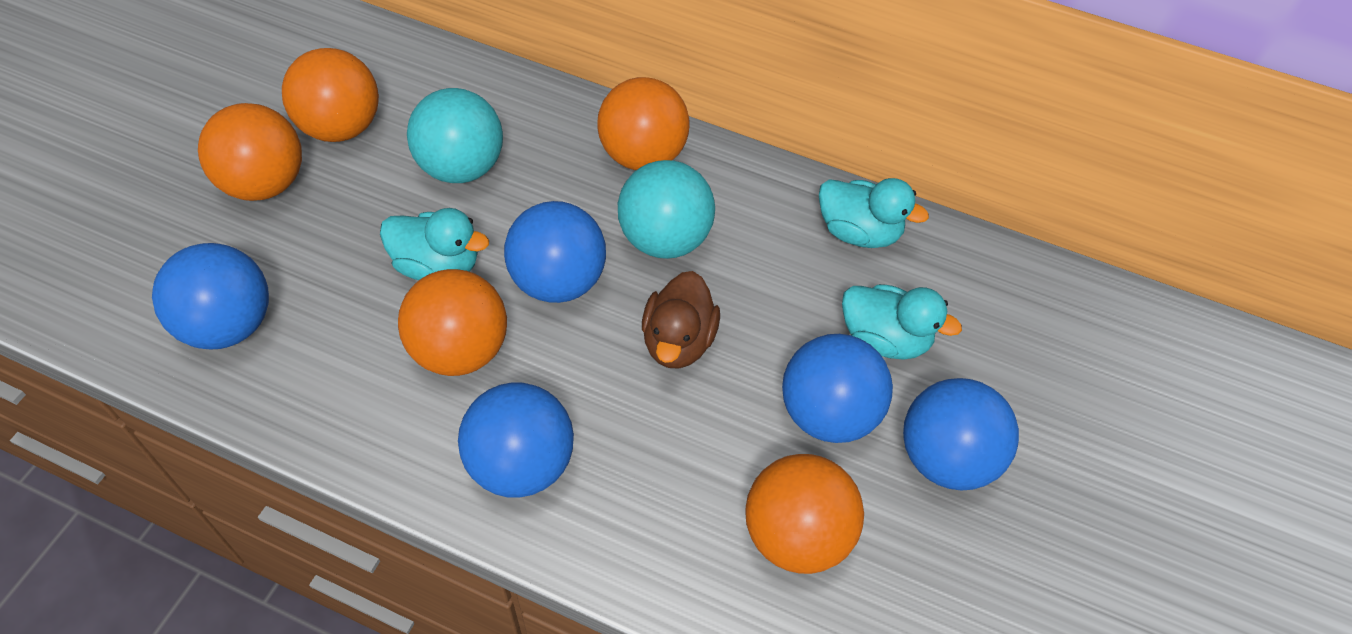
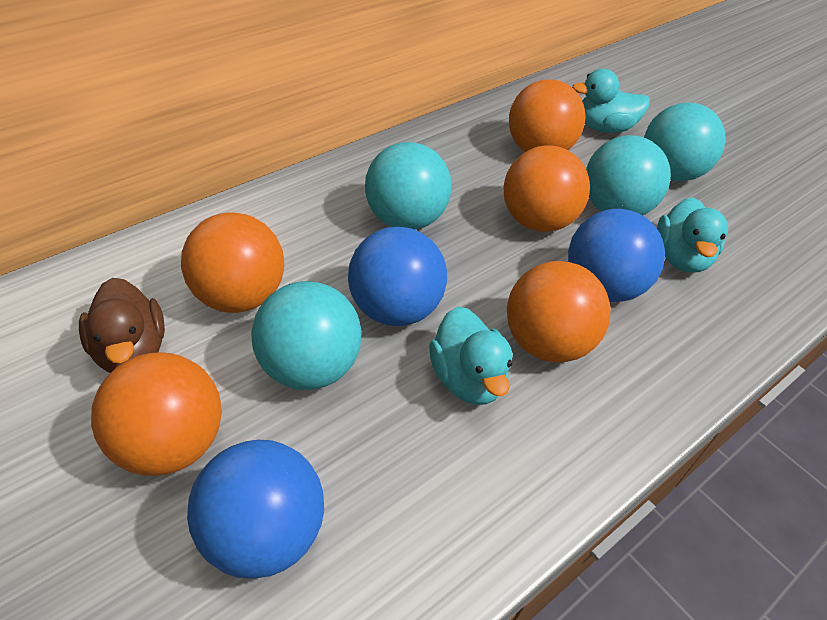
blue ball: 5 -> 3
turquoise ball: 2 -> 4

